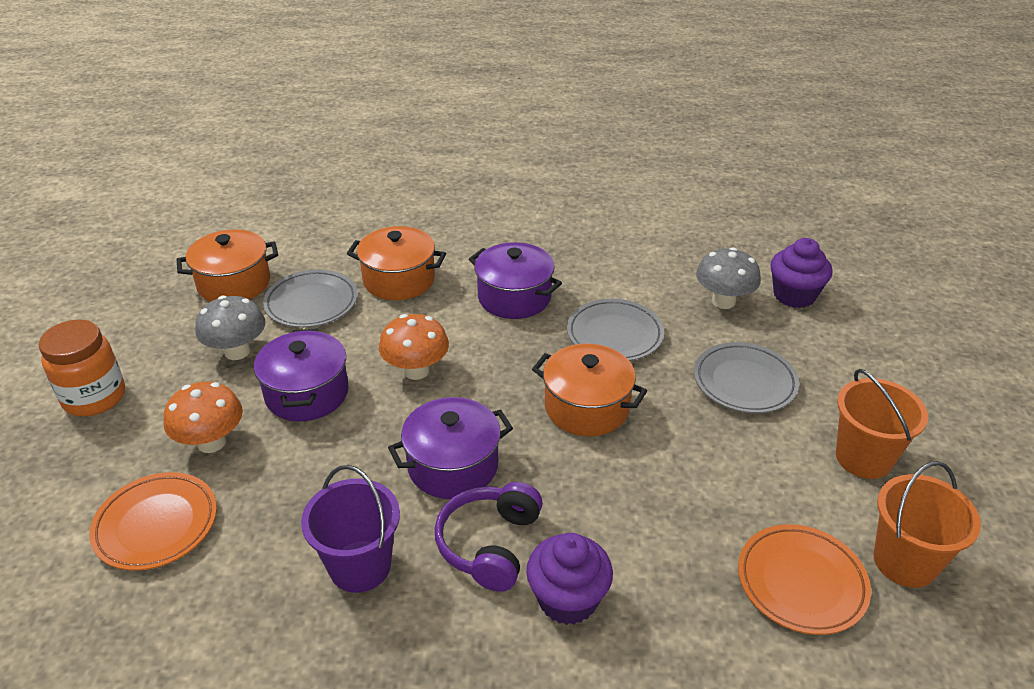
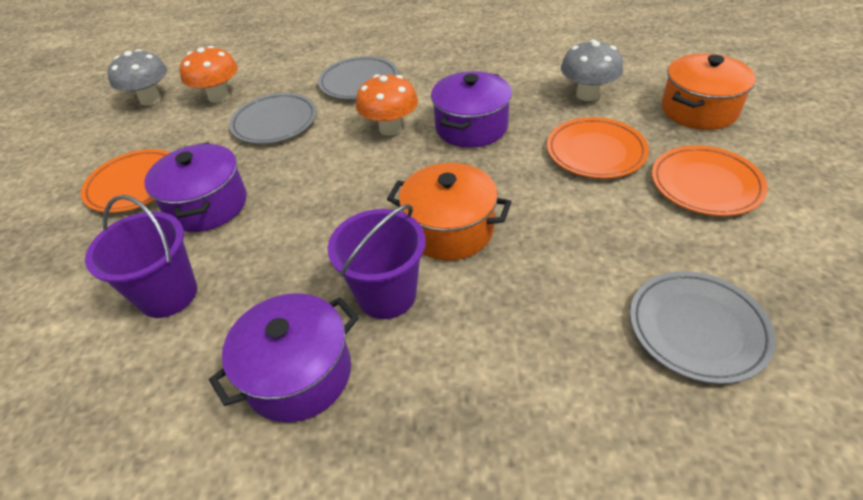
orange bucket: 2 -> 0
orange jar: 1 -> 0
orange plate: 2 -> 3
orange pot: 3 -> 2
purple bucket: 1 -> 2
purple cupcake: 2 -> 0
purple headphones: 1 -> 0

